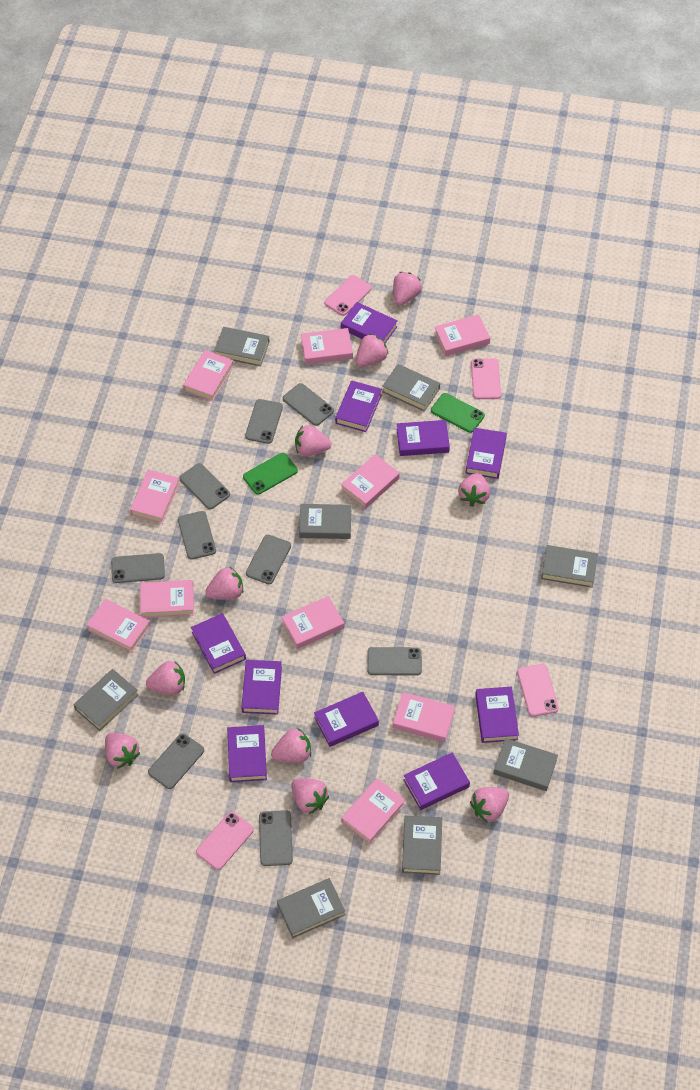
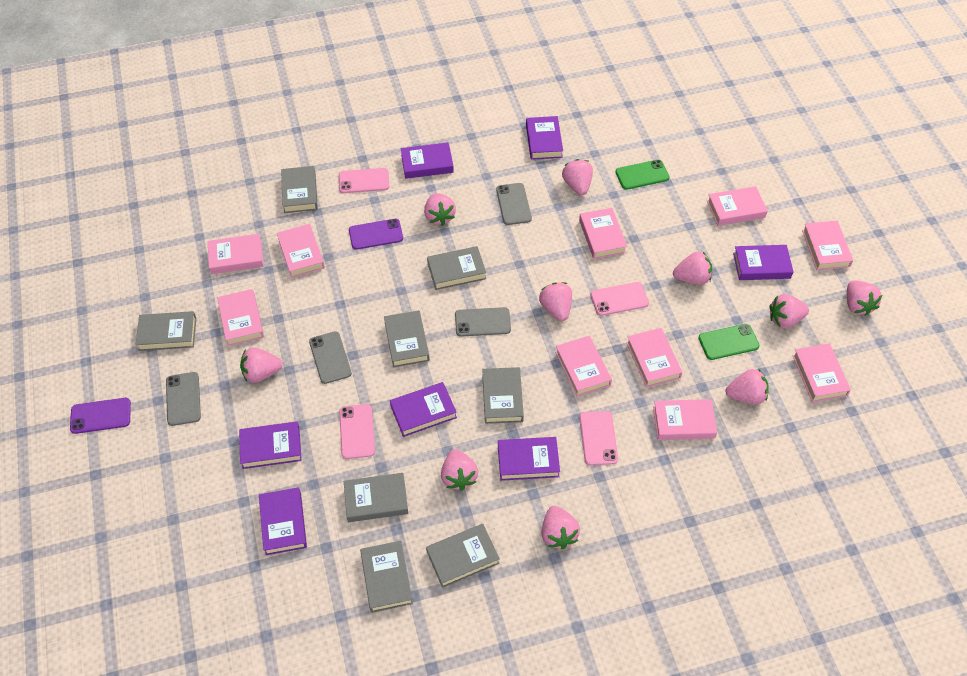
grey phone: 9 -> 4
purple book: 10 -> 7
purple phone: 0 -> 2

